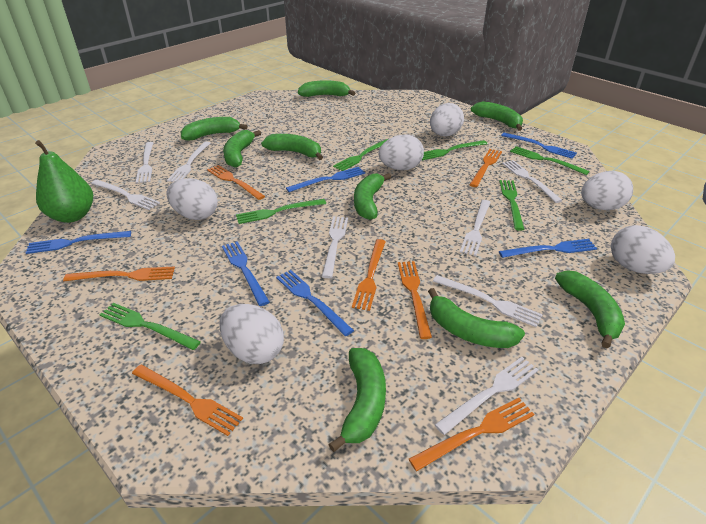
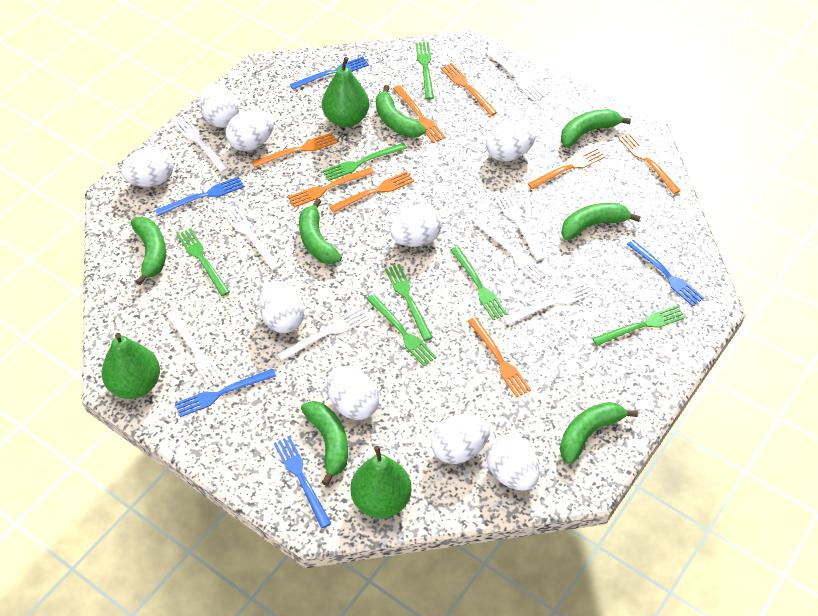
blue fork: 6 -> 5
green banana: 9 -> 7
green fork: 6 -> 7
green pear: 1 -> 3
orange fork: 7 -> 8
white egg: 6 -> 9

